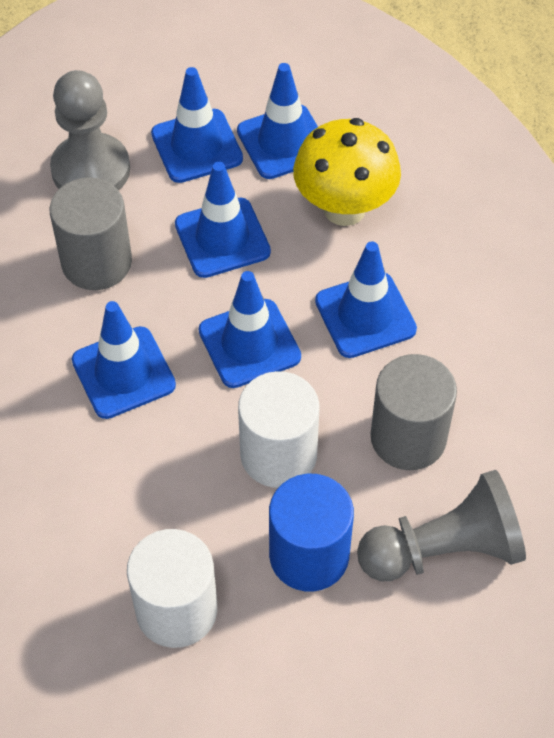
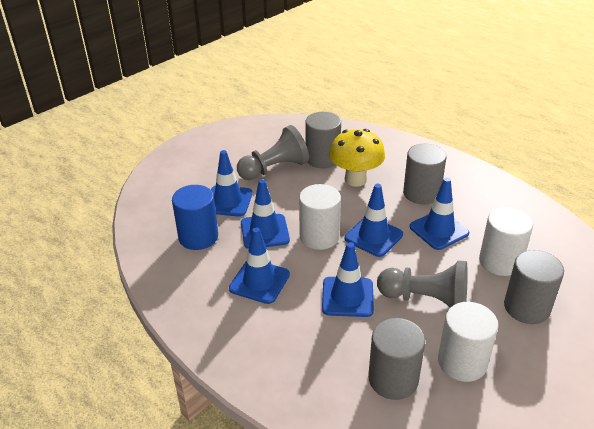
grey cylinder: 2 -> 4
white cylinder: 2 -> 3

